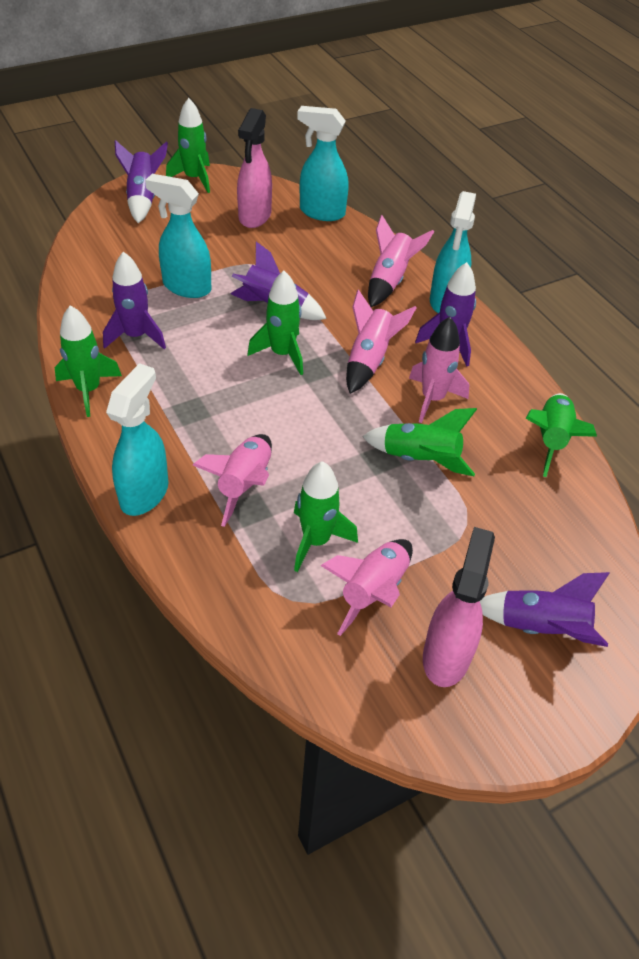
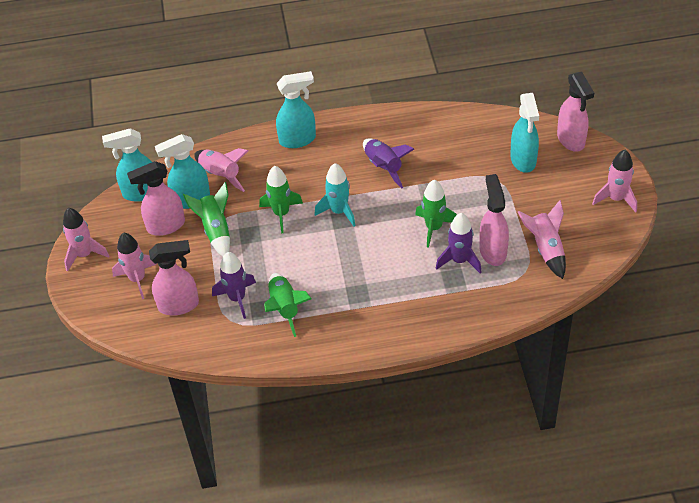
green rocket: 6 -> 4
pink spray bottle: 2 -> 4
purple rocket: 5 -> 3
turquoise rocket: 0 -> 1

